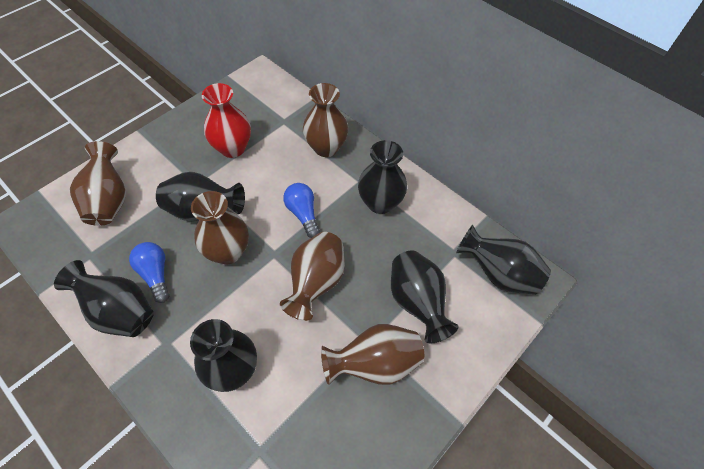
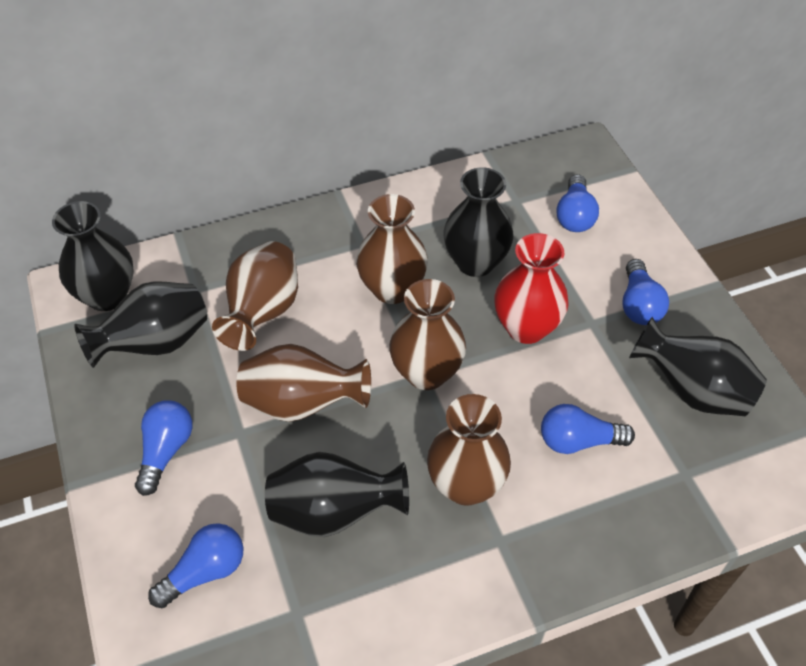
black vase: 6 -> 5
blue light bulb: 2 -> 5

